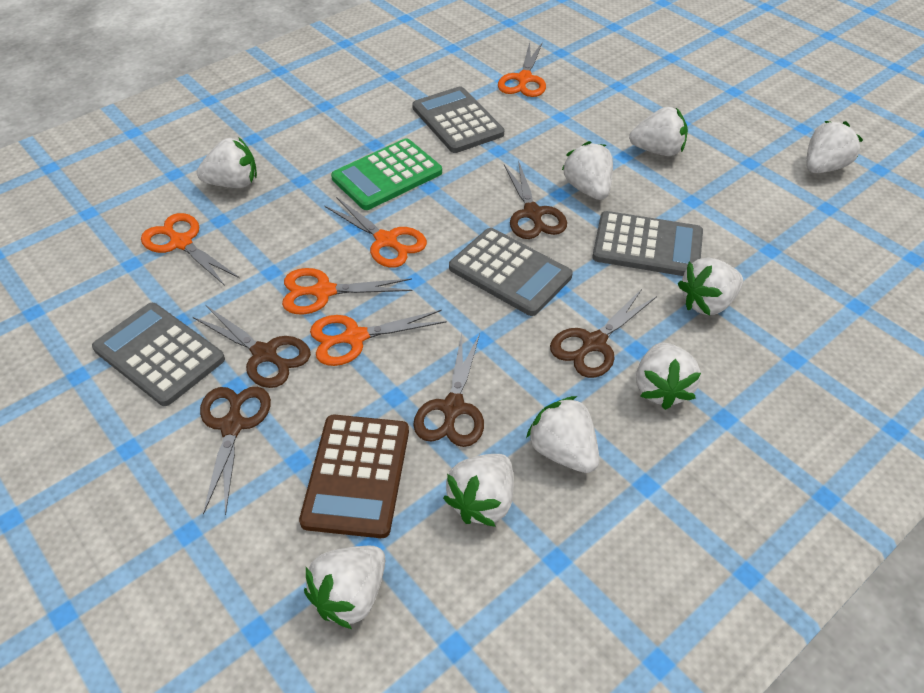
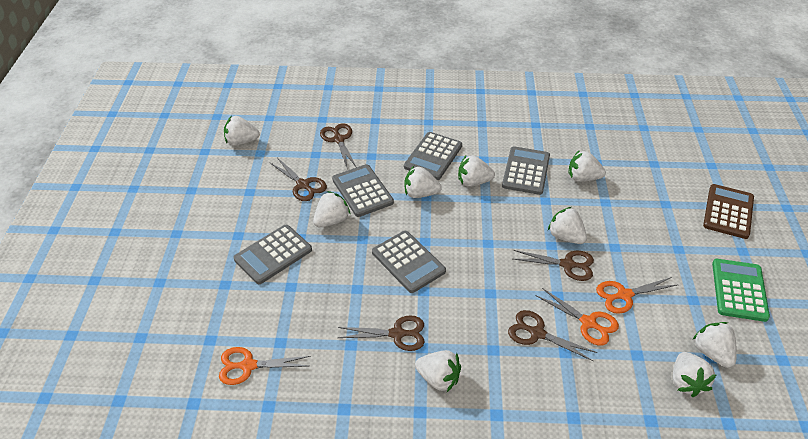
grey calculator: 4 -> 5
orange scissors: 5 -> 3

